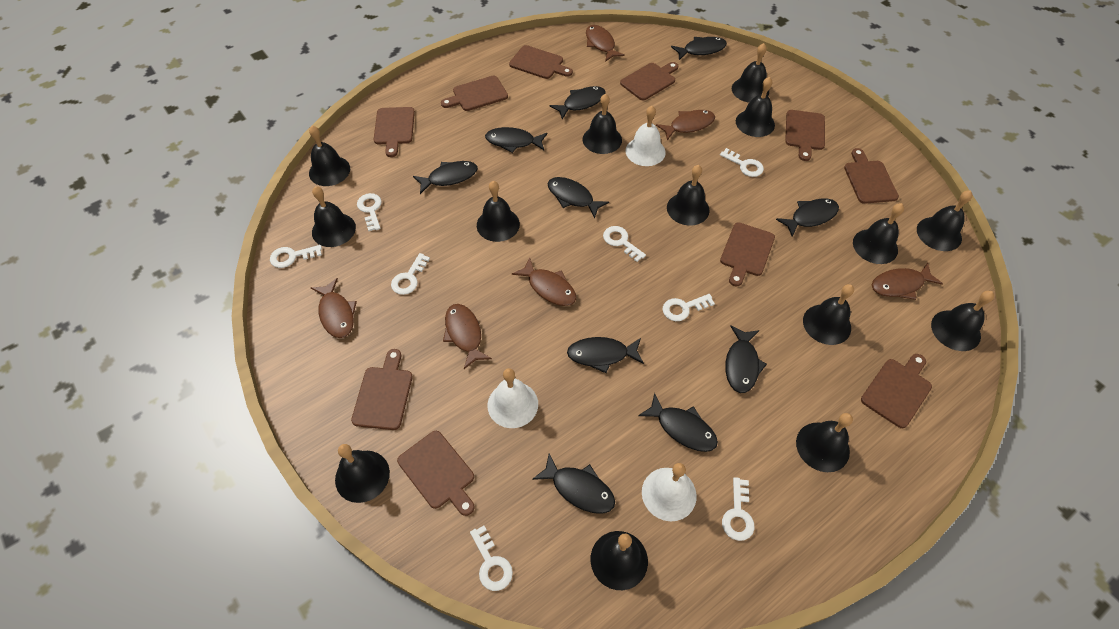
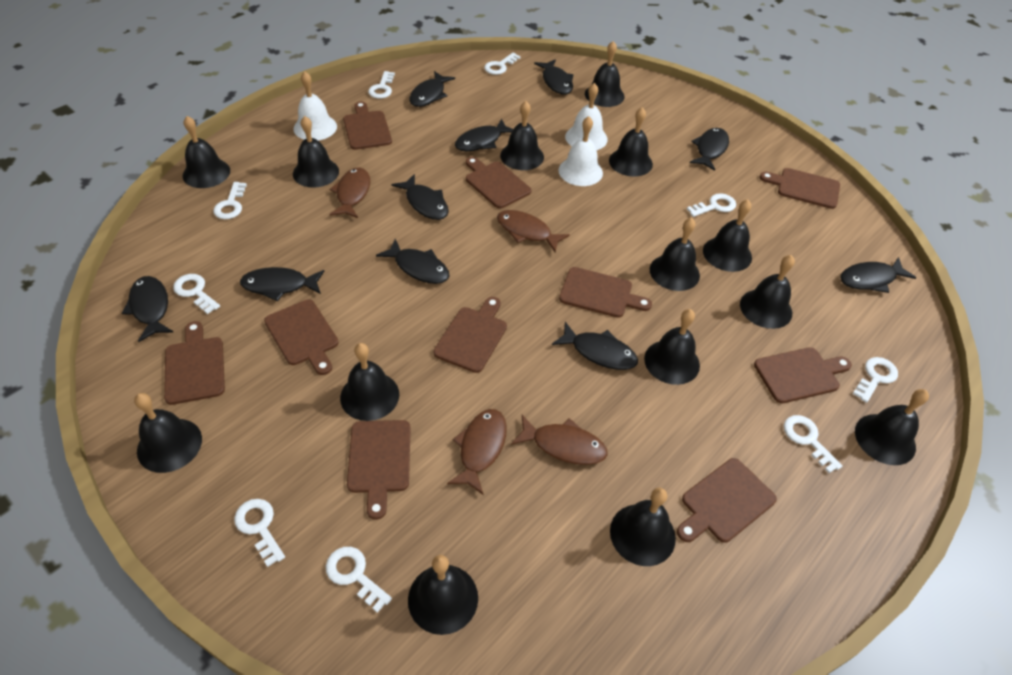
brown fish: 6 -> 4
white key: 8 -> 9

